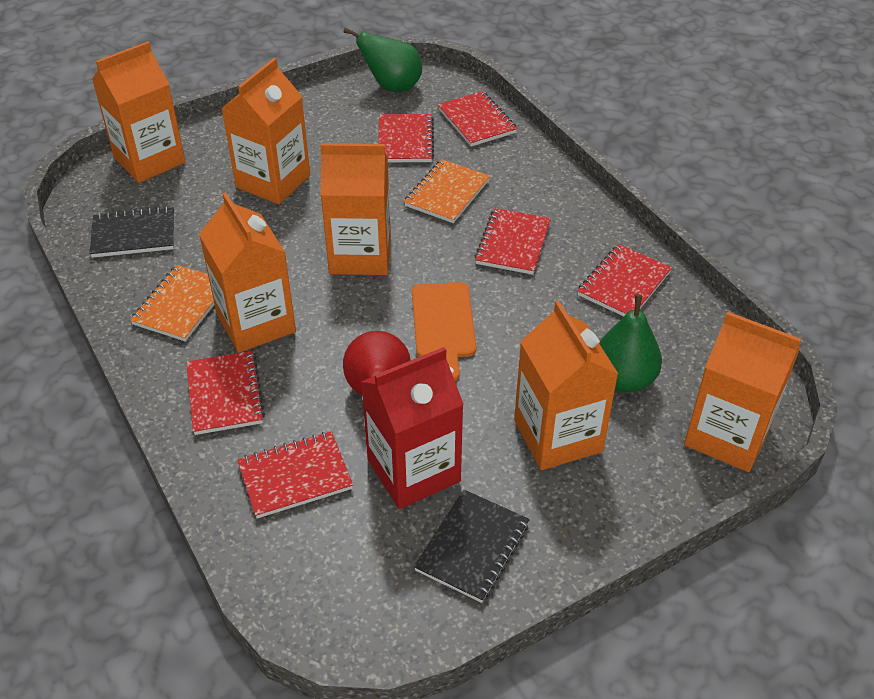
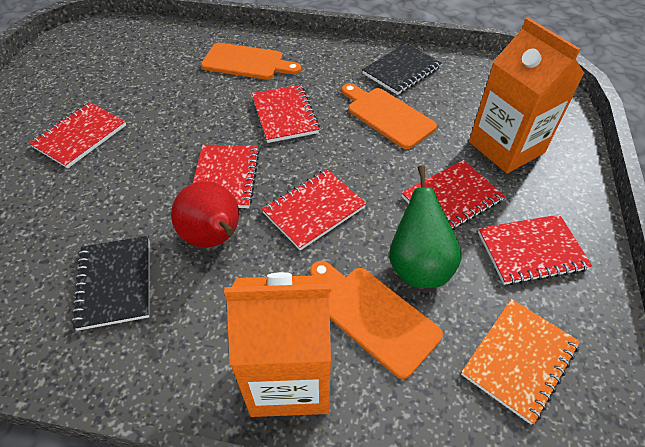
green pear: 2 -> 1
orange carton: 6 -> 2
orange cutting board: 1 -> 3
orange notebook: 2 -> 1
red carton: 1 -> 0

